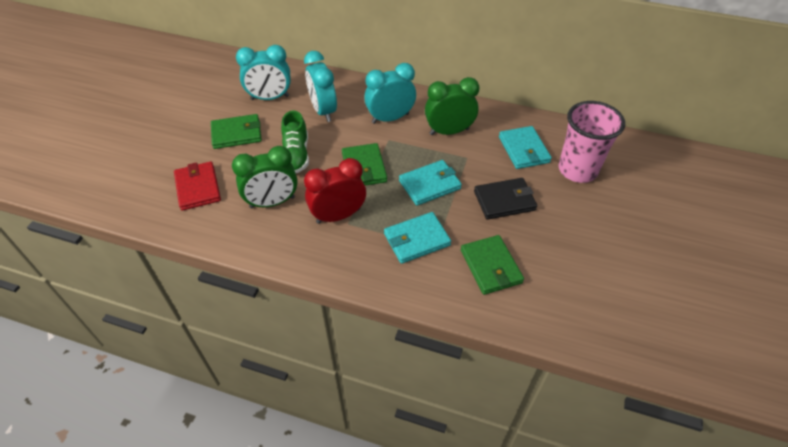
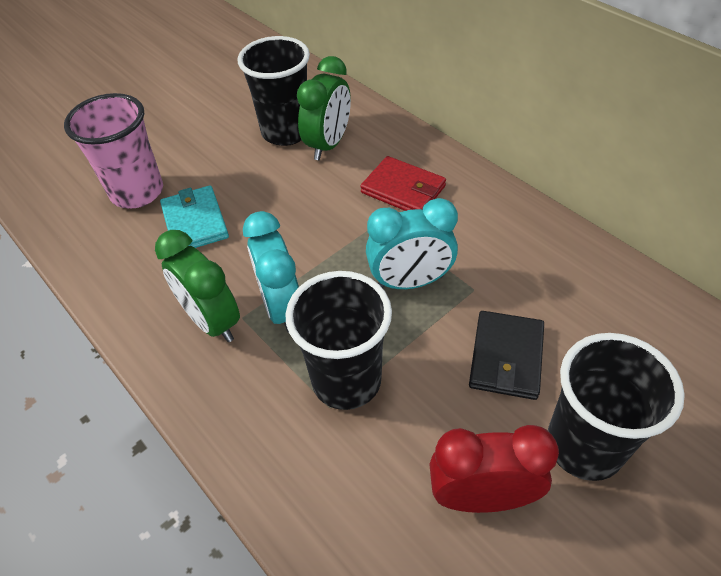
black cup: 0 -> 3
green shoe: 1 -> 0
green wallet: 3 -> 0
turquoise clock: 3 -> 2
turquoise wallet: 3 -> 1

